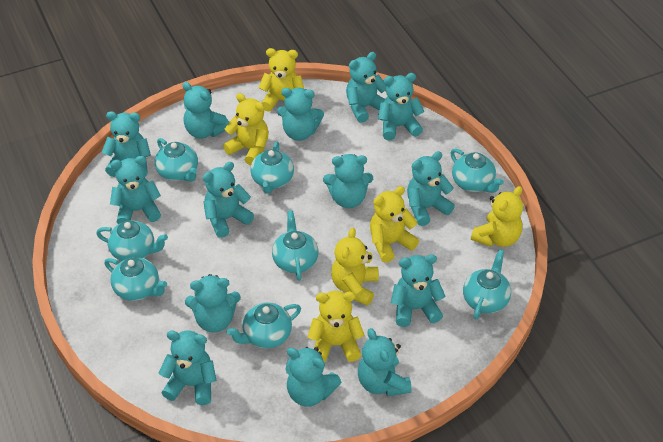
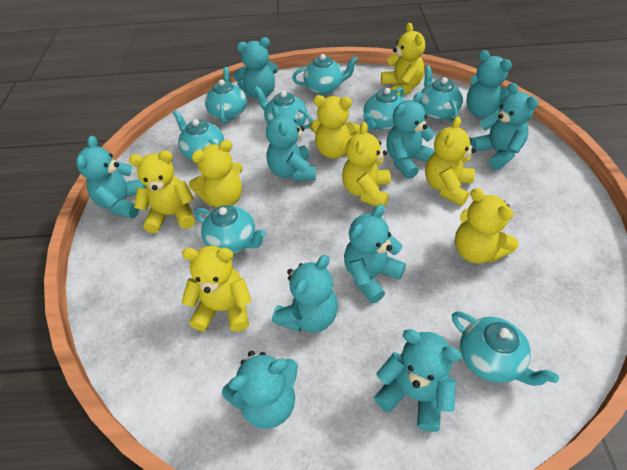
turquoise teddy bear: 14 -> 10
yellow teddy bear: 6 -> 8

